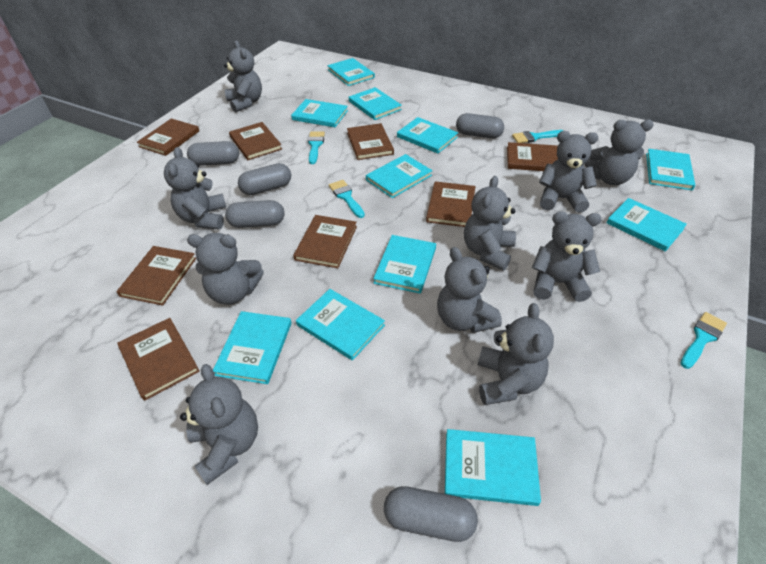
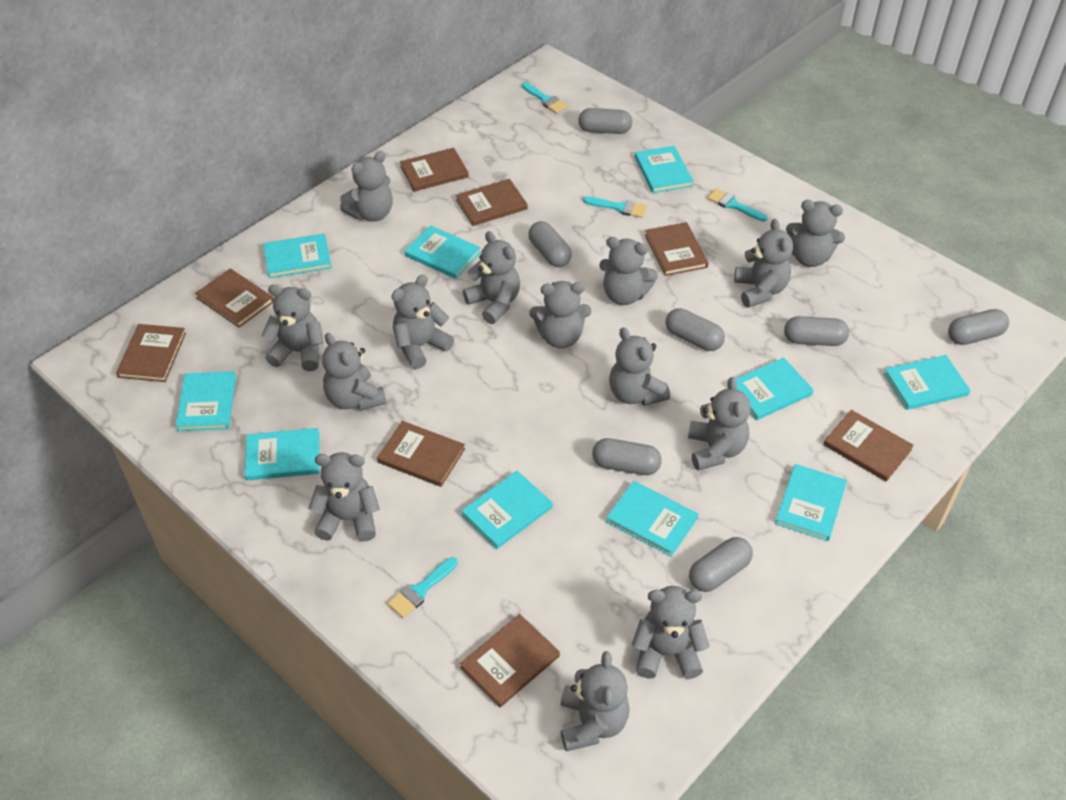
grey capsule: 5 -> 7
grey teddy bear: 10 -> 14
turquoise book: 11 -> 10

